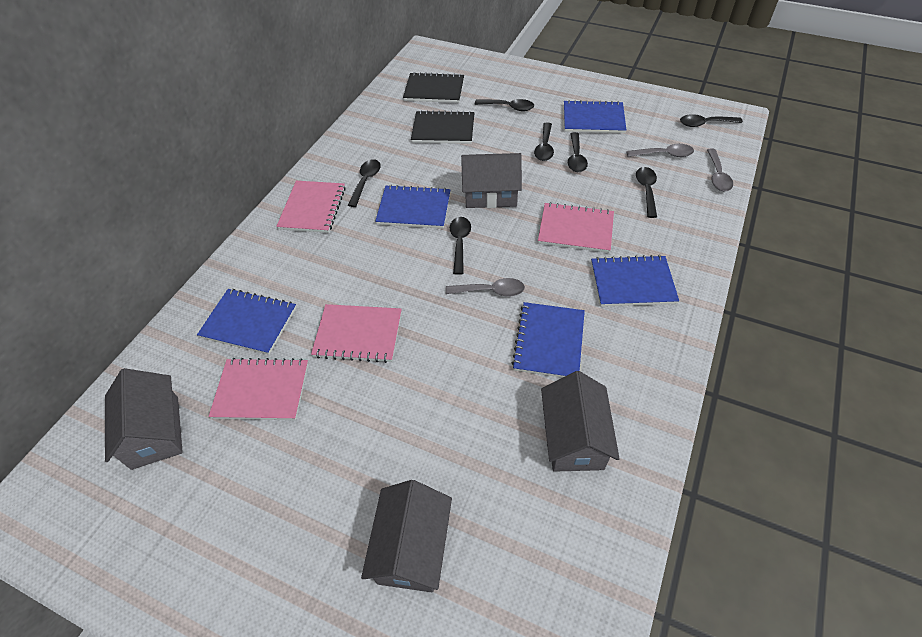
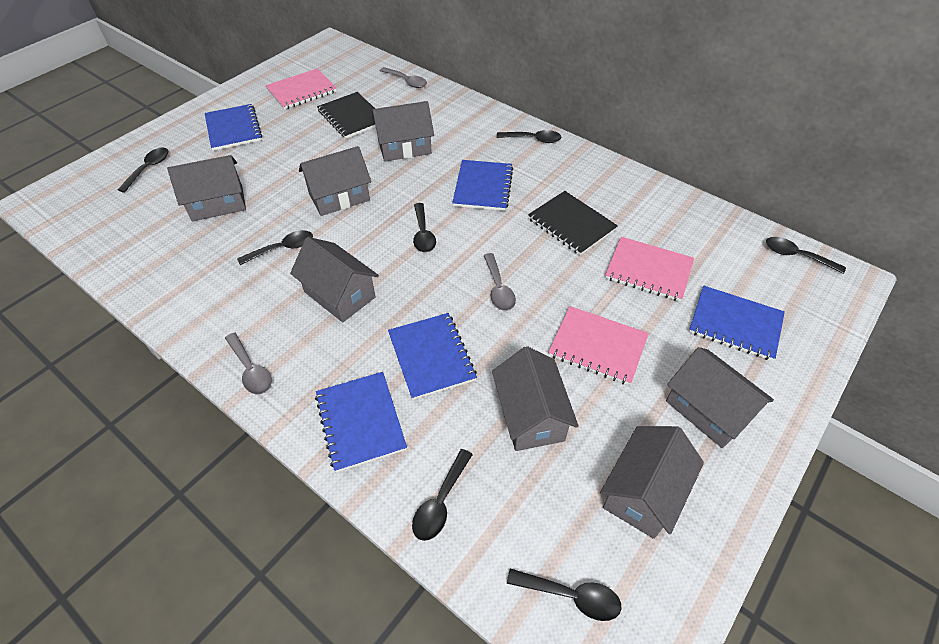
grey house: 4 -> 7
pink notebook: 4 -> 3

